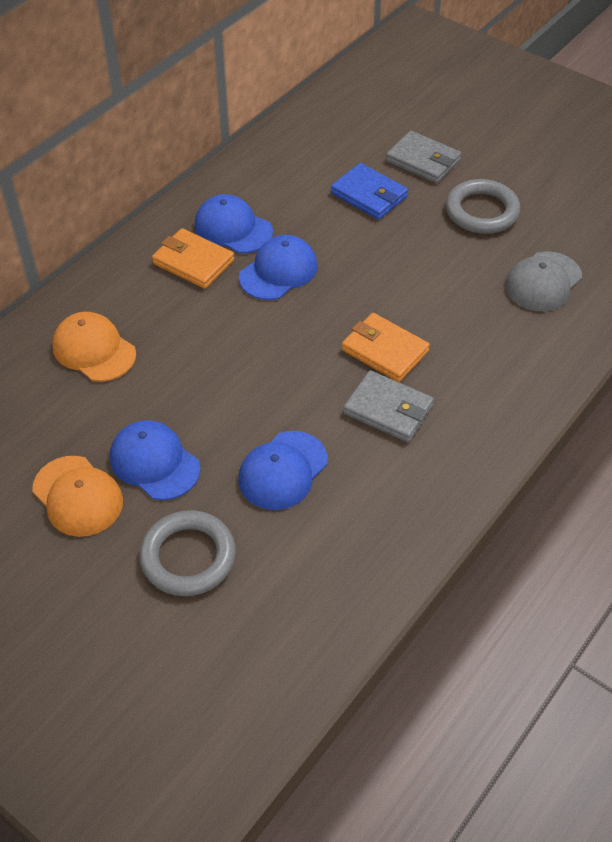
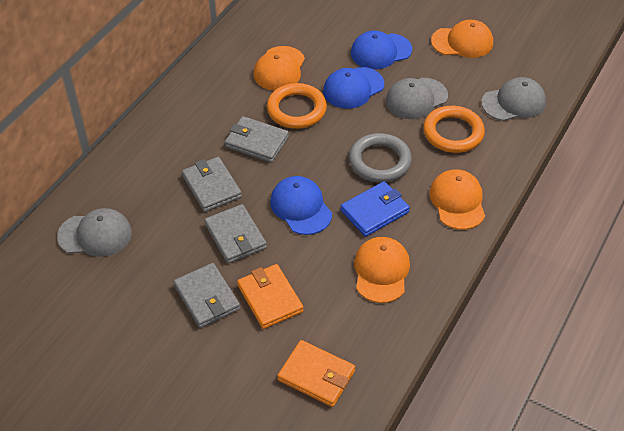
blue cap: 4 -> 3
grey cap: 1 -> 3
grey ring: 2 -> 1
grey wallet: 2 -> 4
orange cap: 2 -> 4
orange ring: 0 -> 2

